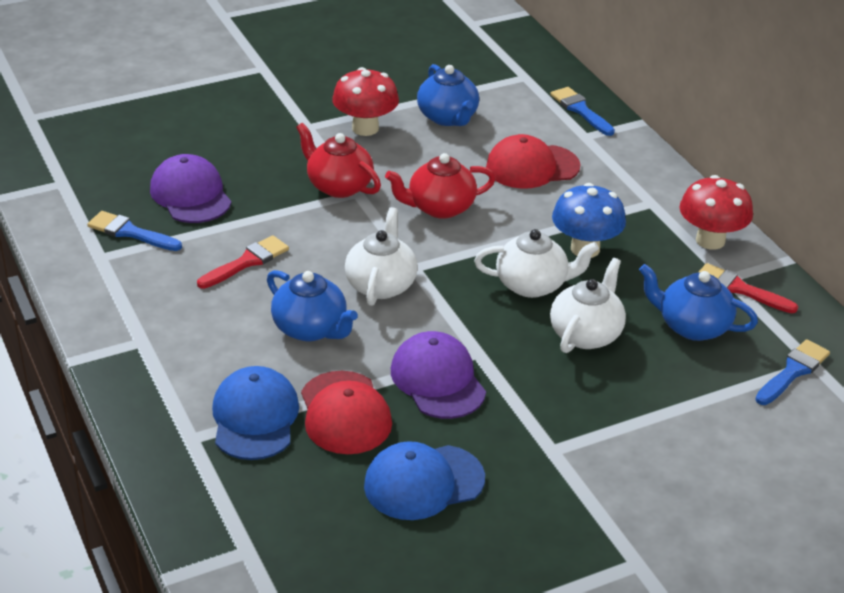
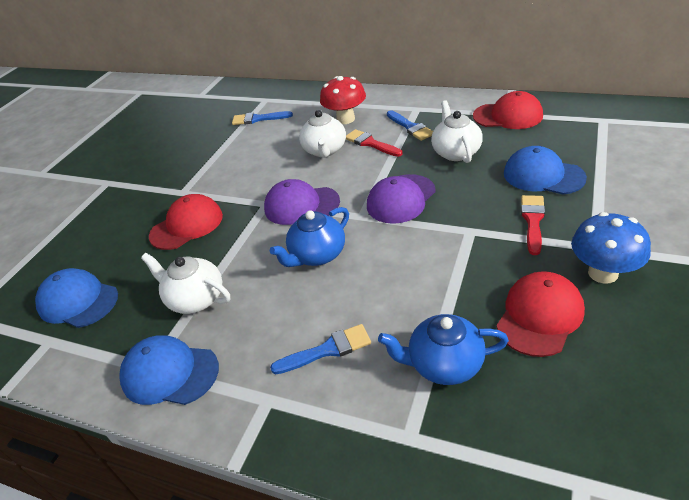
blue cap: 2 -> 3
blue teapot: 3 -> 2
red cap: 2 -> 3
red mushroom: 2 -> 1
red teapot: 2 -> 0

